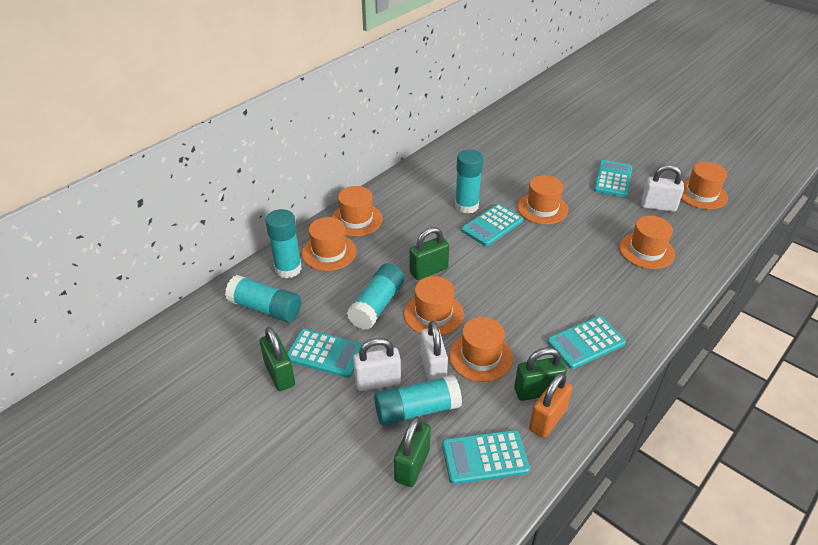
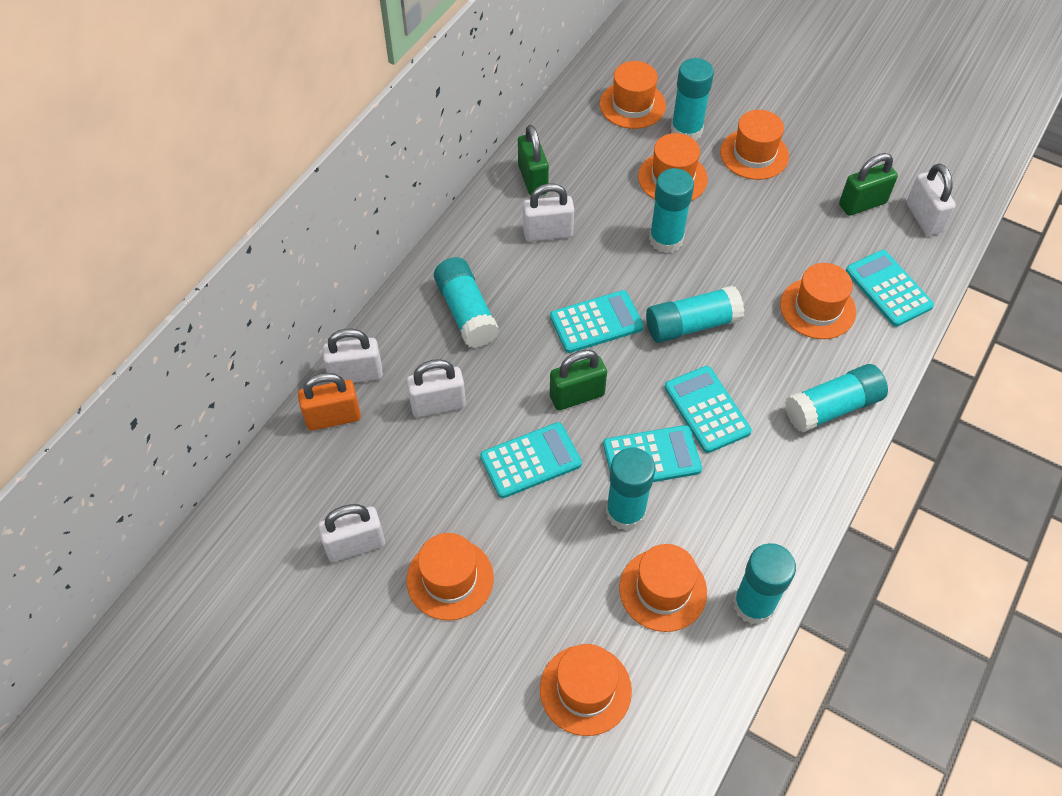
green padlock: 4 -> 3
turquoise glue stick: 5 -> 7
white padlock: 3 -> 5

